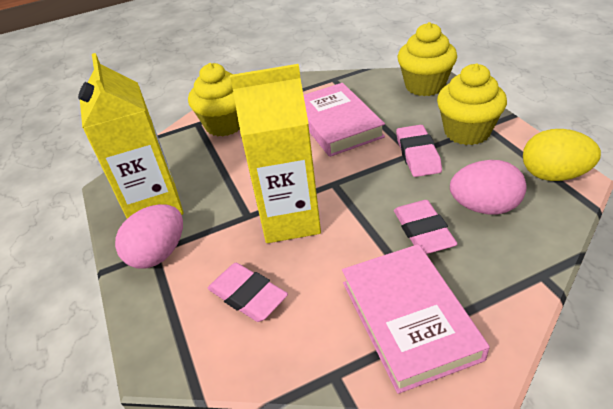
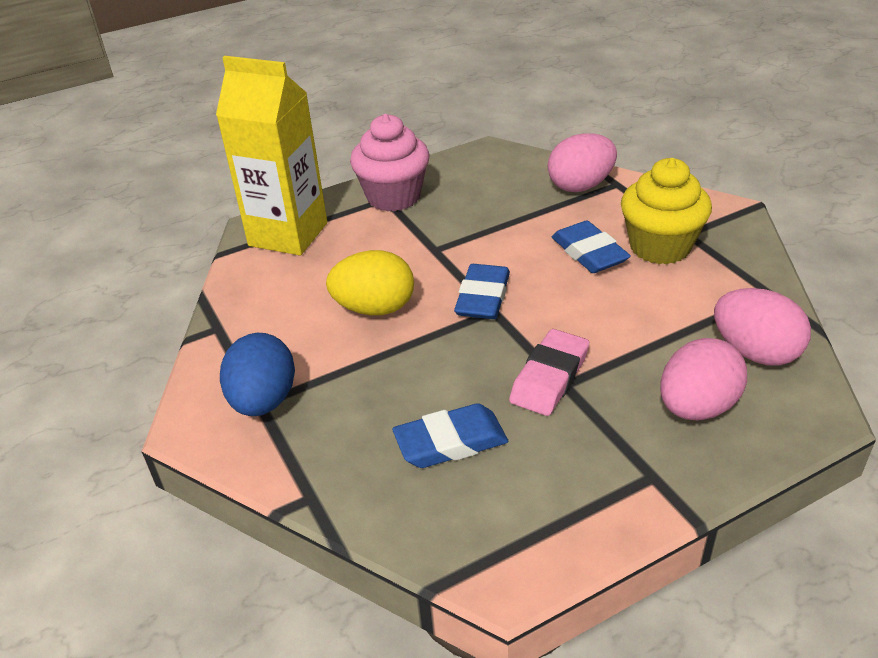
blue egg: 0 -> 1
blue eraser: 0 -> 3
pink book: 2 -> 0
pink cupcake: 0 -> 1
pink egg: 2 -> 3
pink eraser: 3 -> 1
yellow carton: 2 -> 1
yellow cupcake: 3 -> 1

